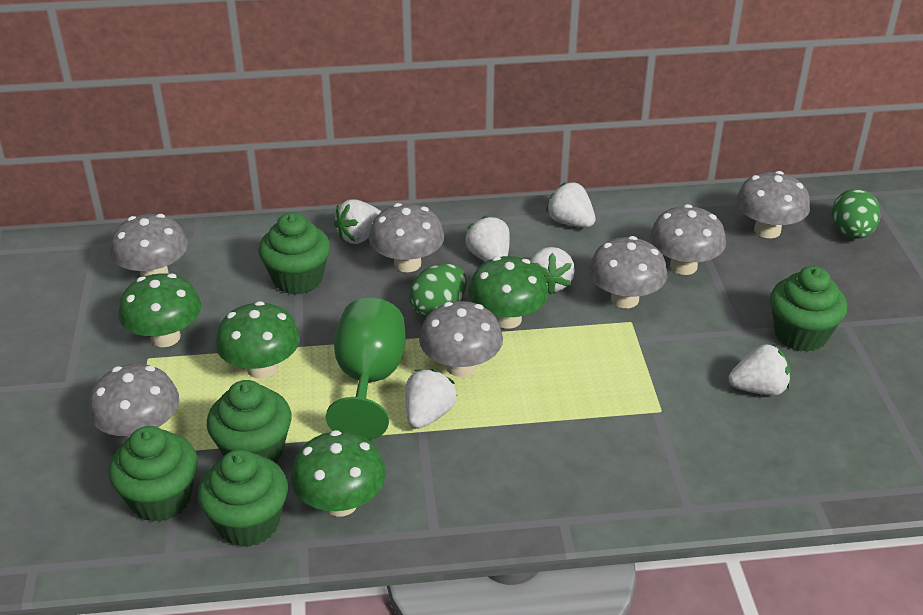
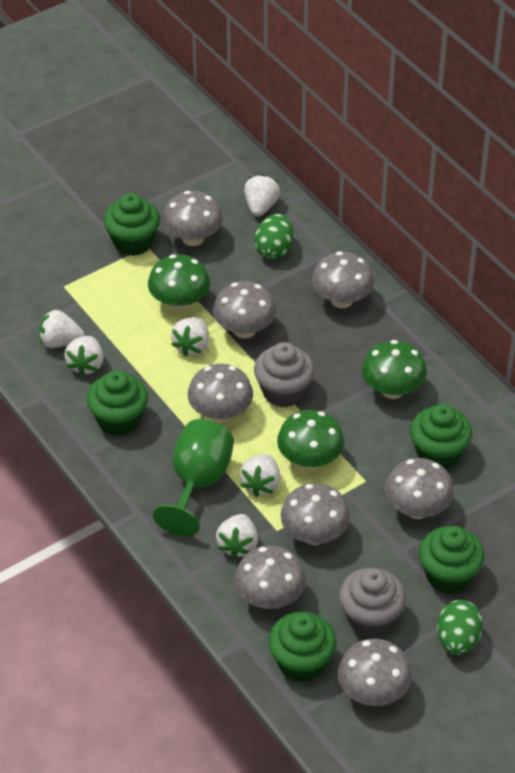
green mushroom: 4 -> 3
grey cupcake: 0 -> 2
grey mushroom: 7 -> 8

